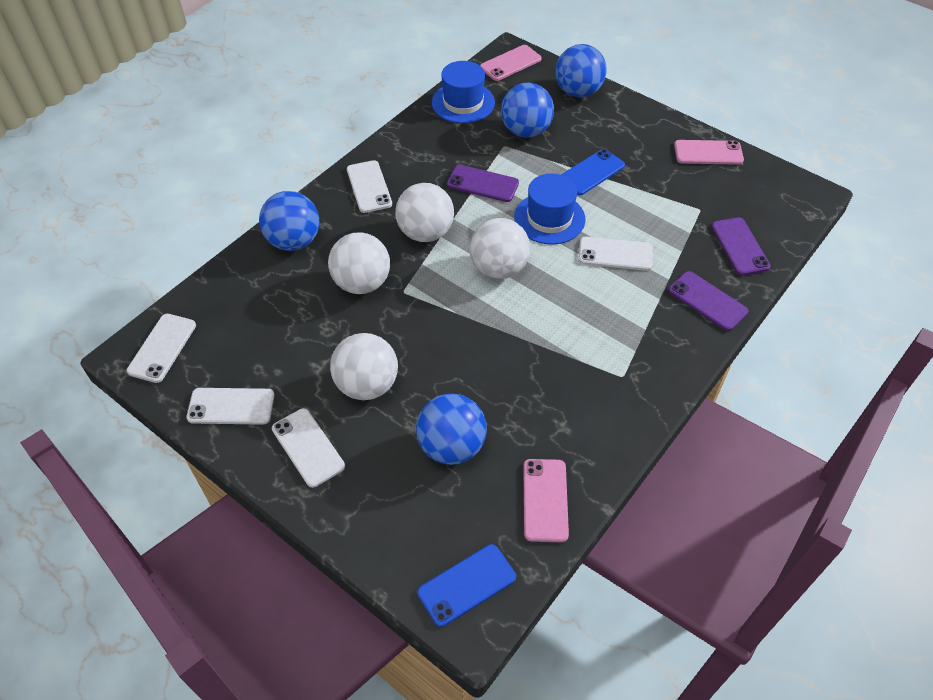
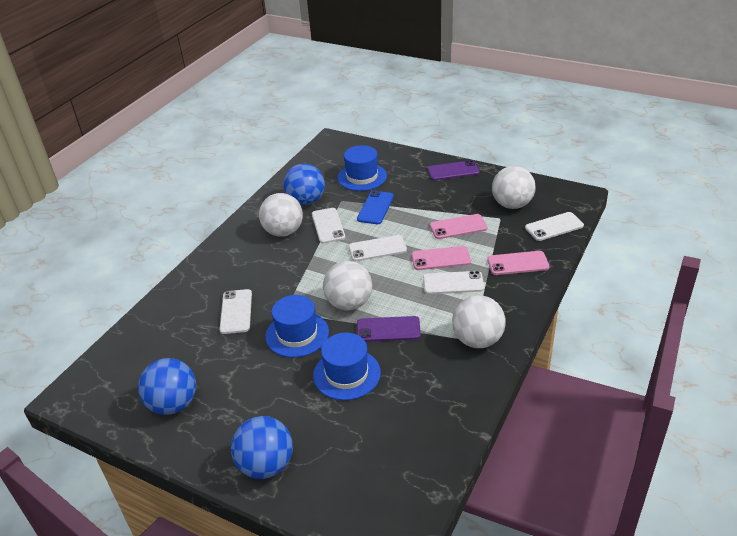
blue ball: 4 -> 3
blue hat: 2 -> 3
blue phone: 2 -> 1
purple phone: 3 -> 2

